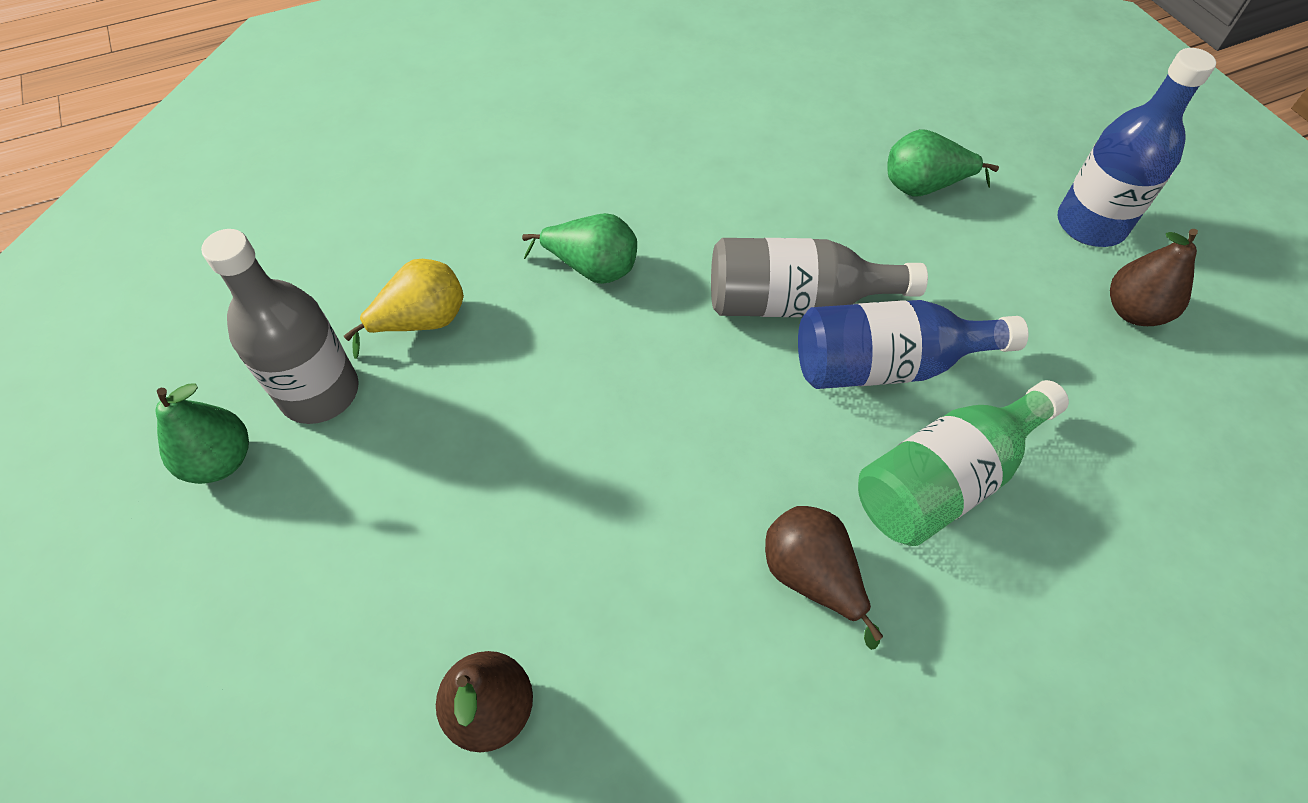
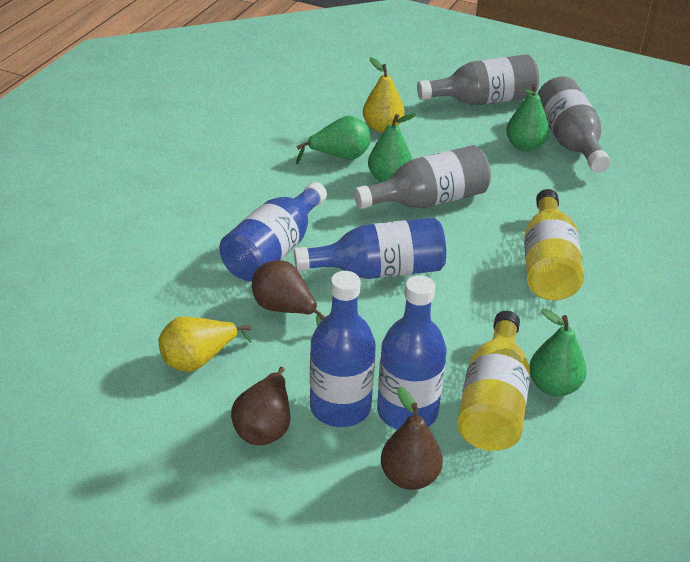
blue bottle: 2 -> 4
green bottle: 1 -> 0
green pear: 3 -> 4
grey bottle: 2 -> 3
yellow bottle: 0 -> 2
yellow pear: 1 -> 2

